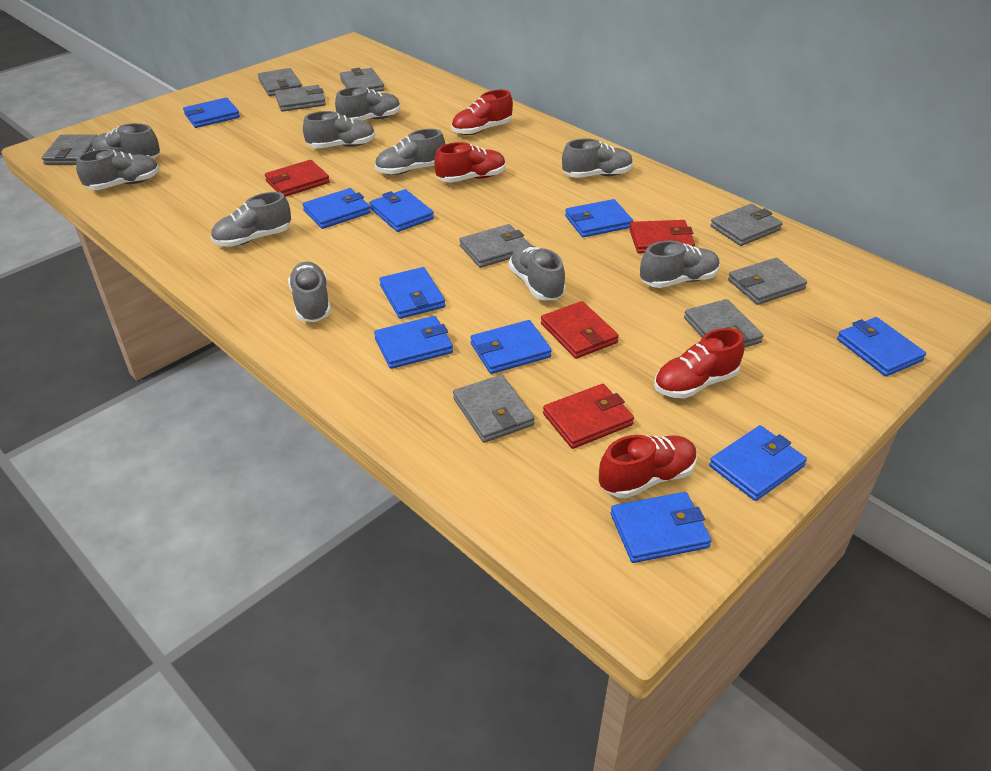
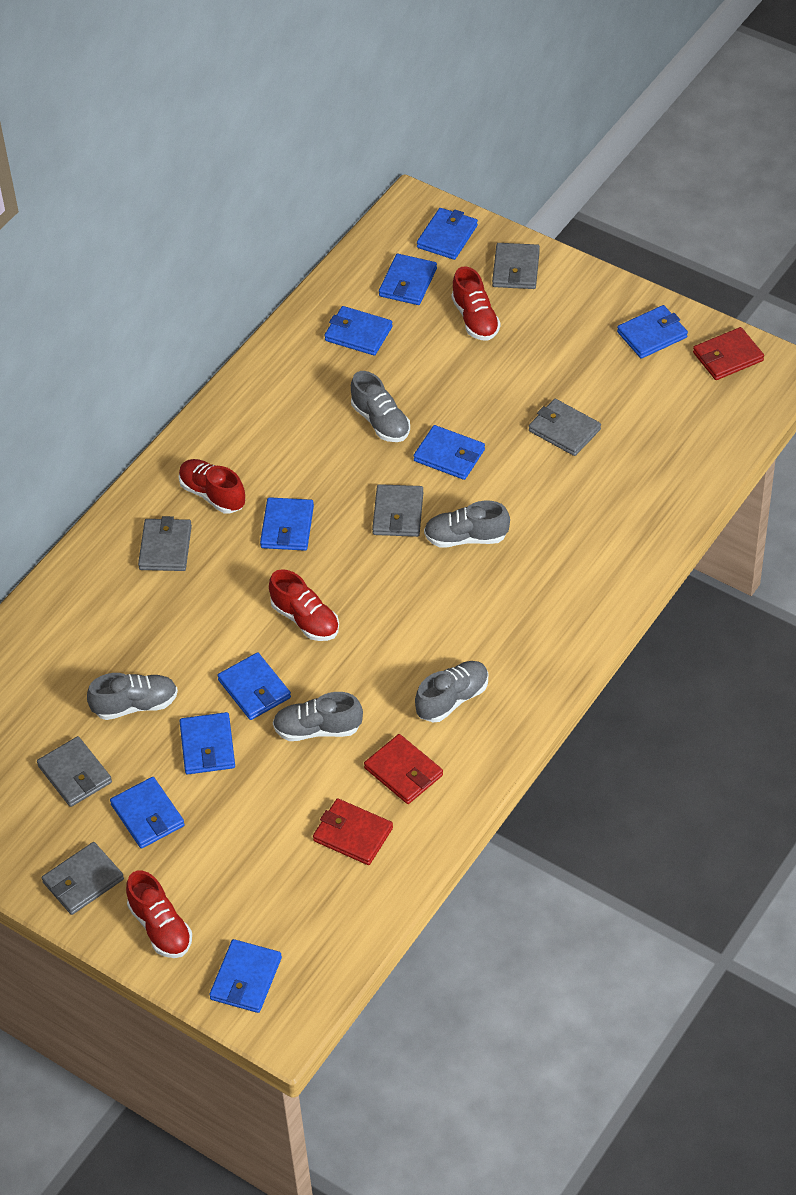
grey shoe: 10 -> 5
grey wallet: 9 -> 6
red wallet: 4 -> 3

